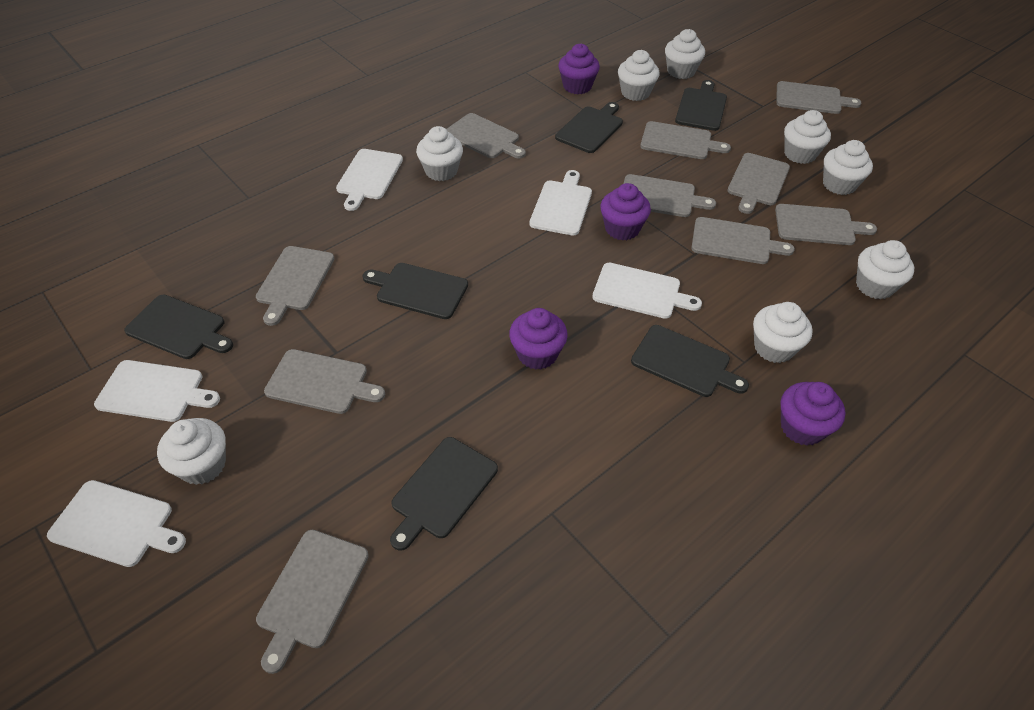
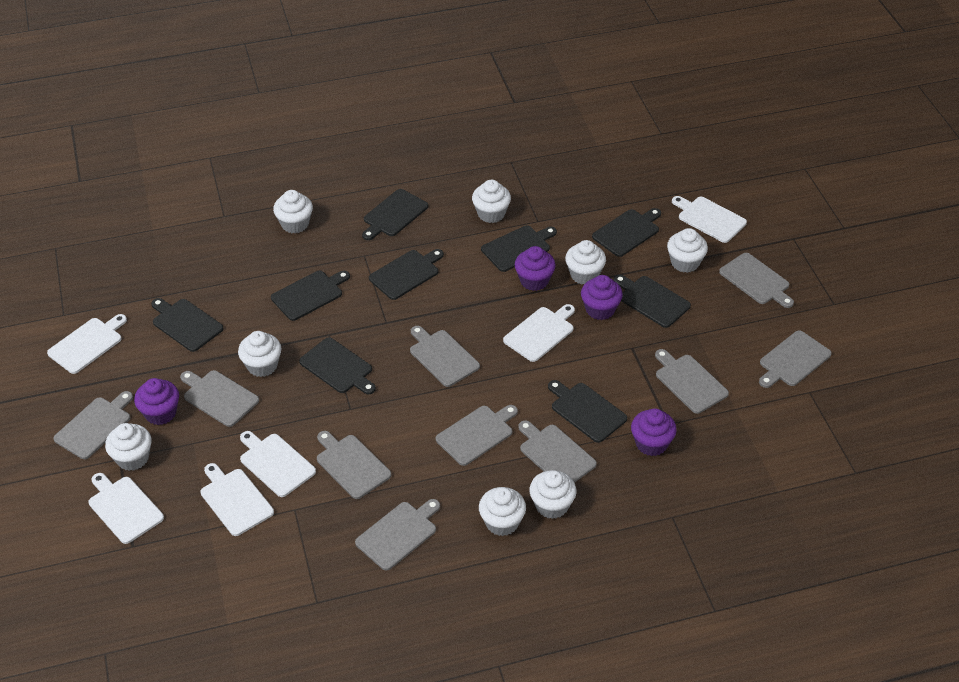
black cutting board: 6 -> 9
white cutting board: 5 -> 6

